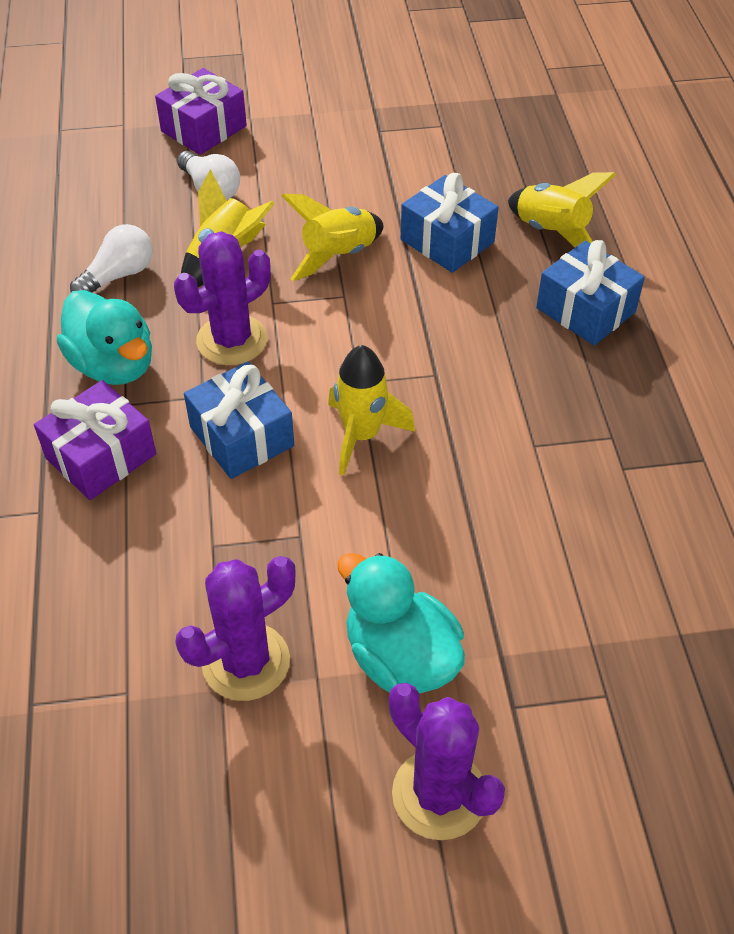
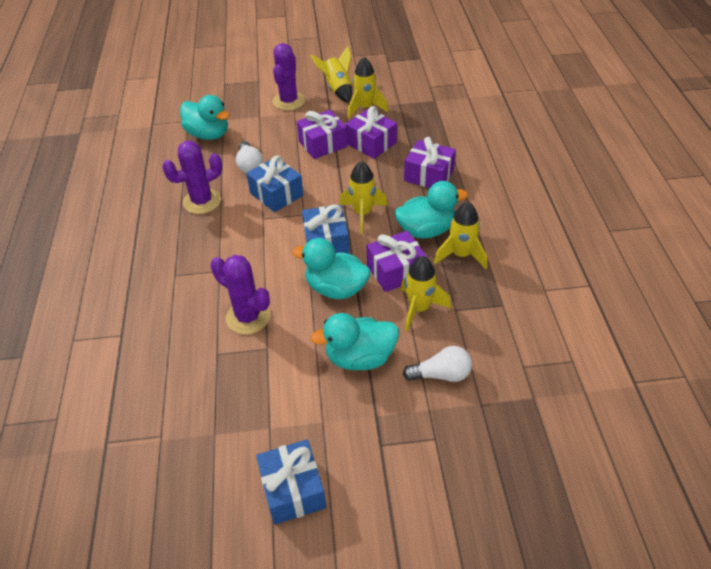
purple gift: 2 -> 4
turquoise duck: 2 -> 4
yellow rocket: 4 -> 5

